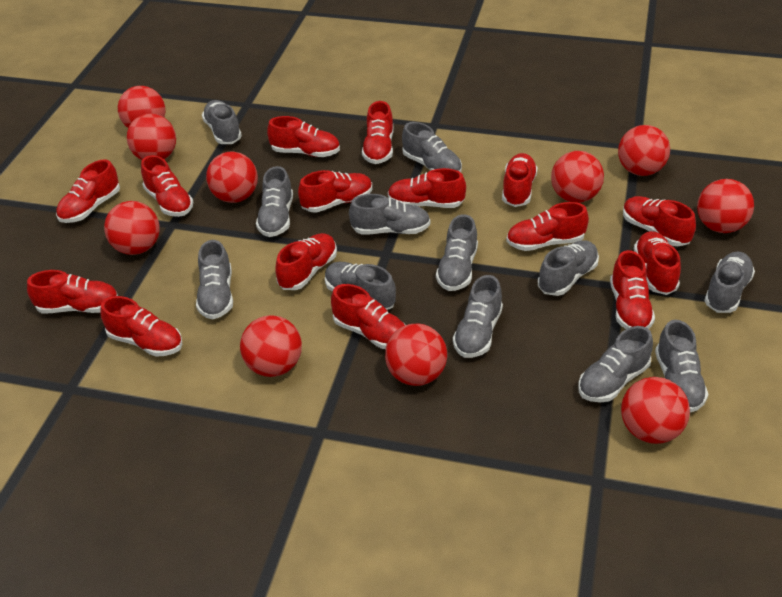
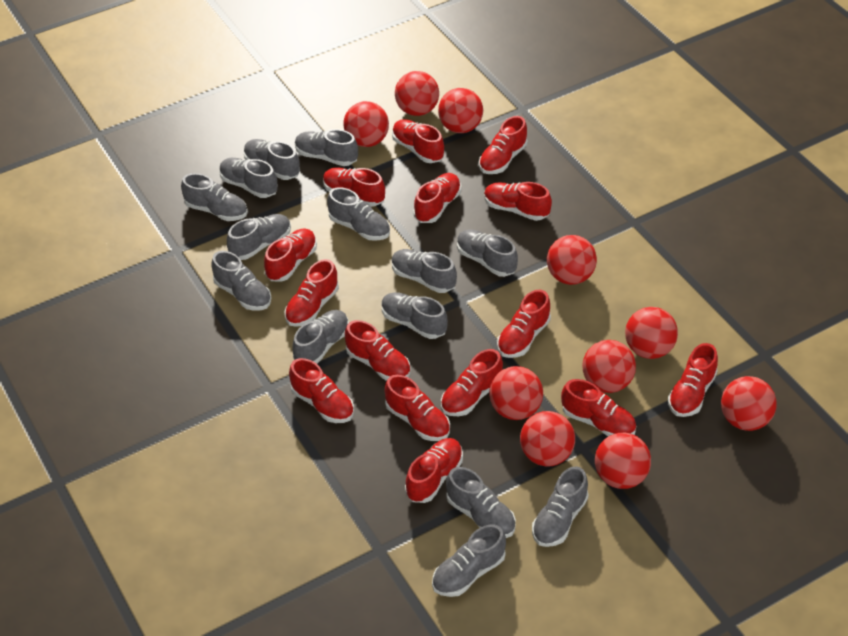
grey shoe: 12 -> 14

